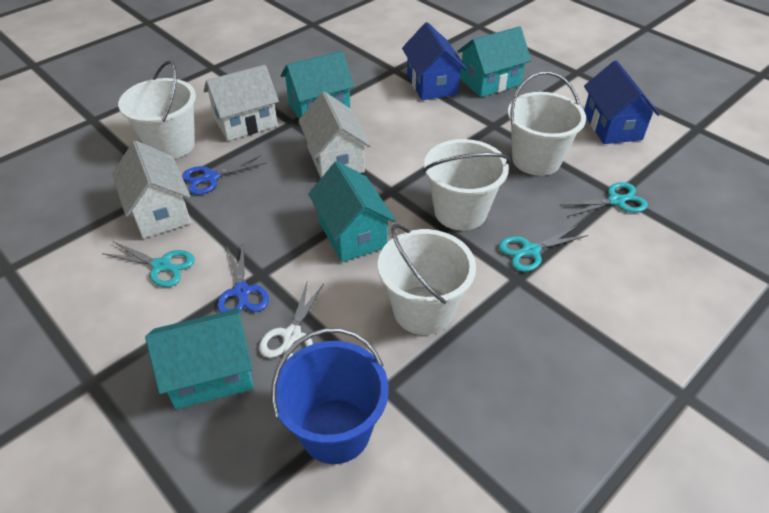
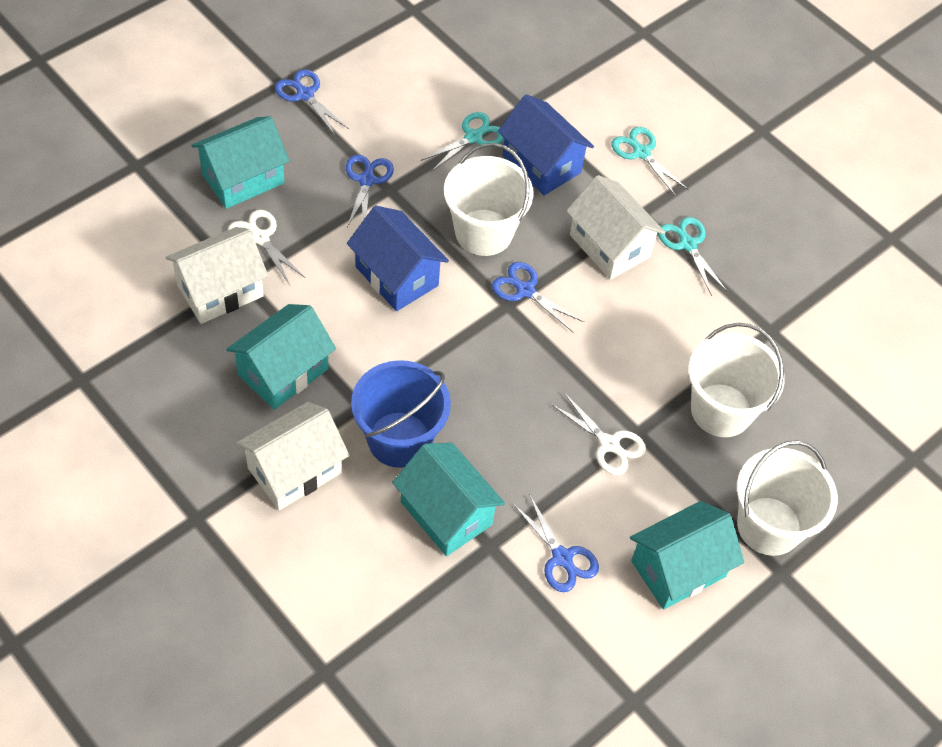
blue scissors: 2 -> 4
white bucket: 4 -> 3
white scissors: 1 -> 2

